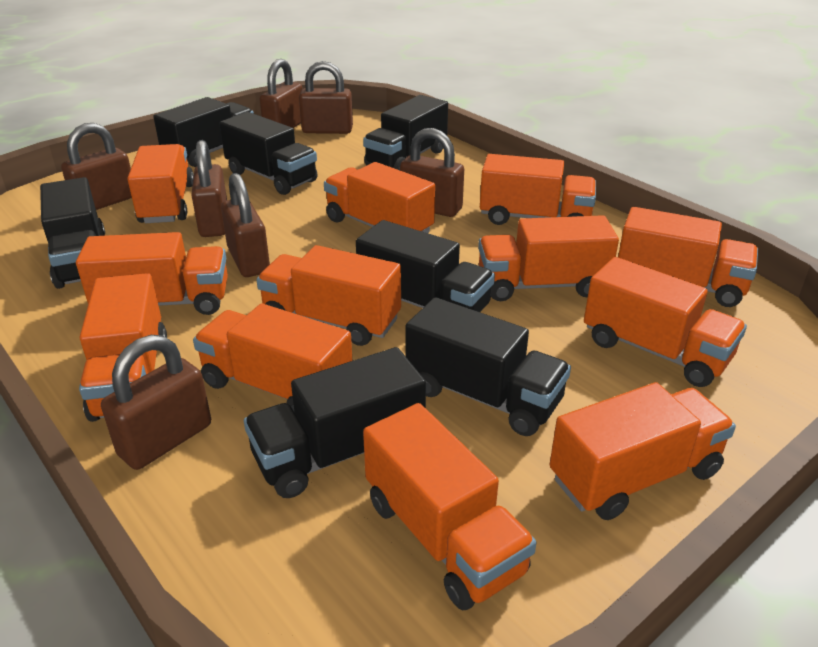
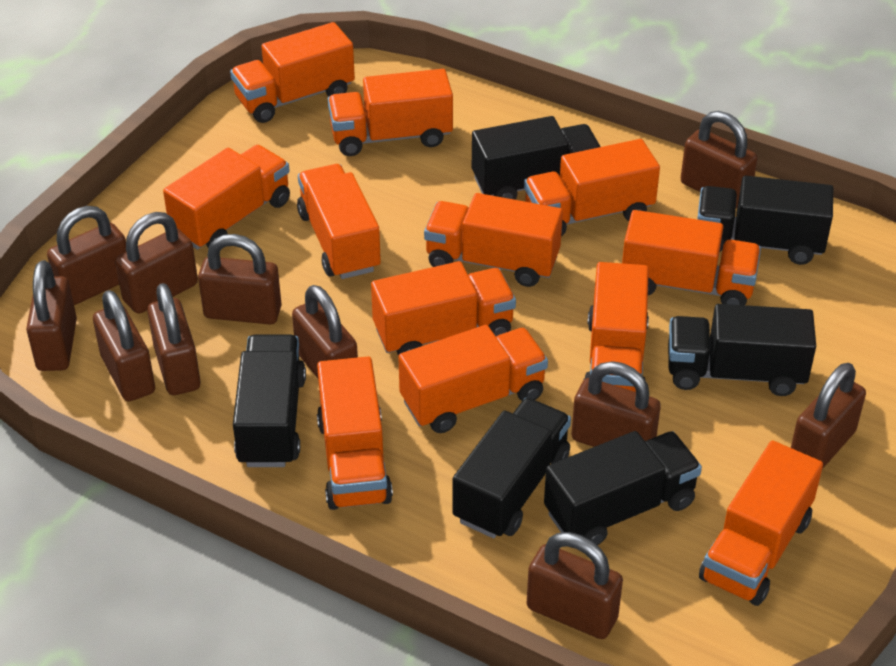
black truck: 7 -> 6
brown padlock: 7 -> 11

